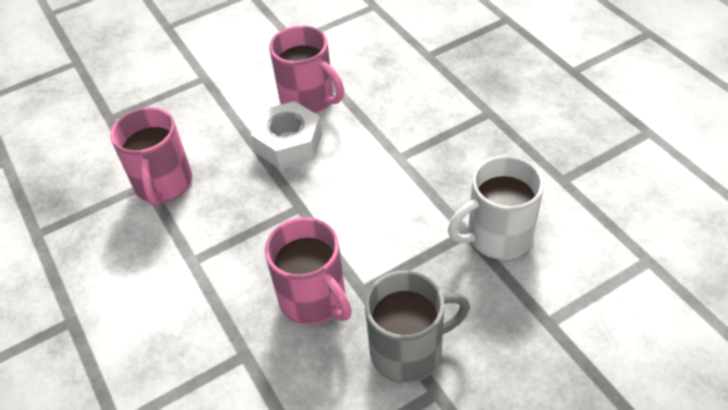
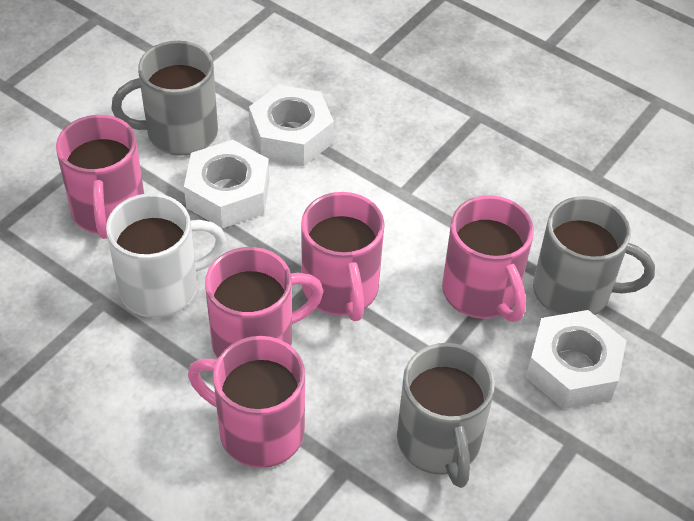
grey mug: 1 -> 3
pink mug: 3 -> 5
white nut: 1 -> 3

